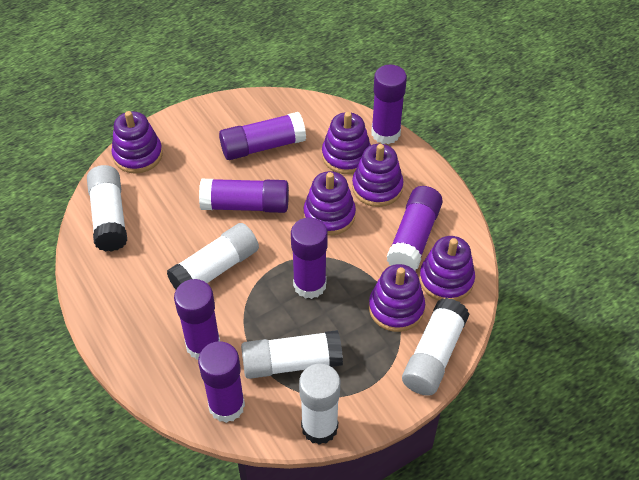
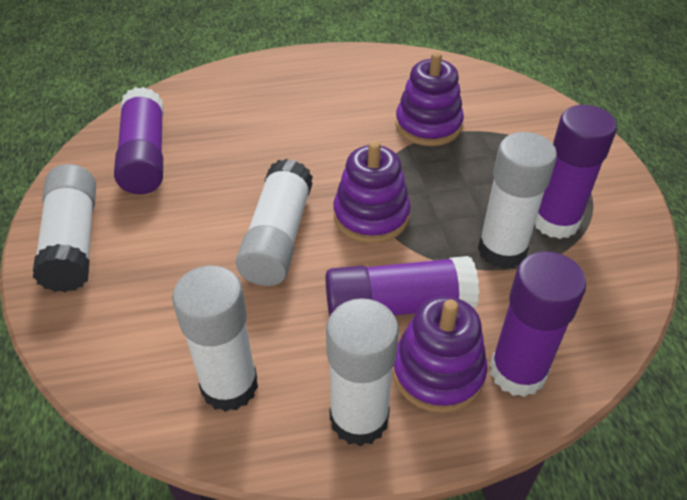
purple glue stick: 7 -> 4
purple stacking toy: 6 -> 3

